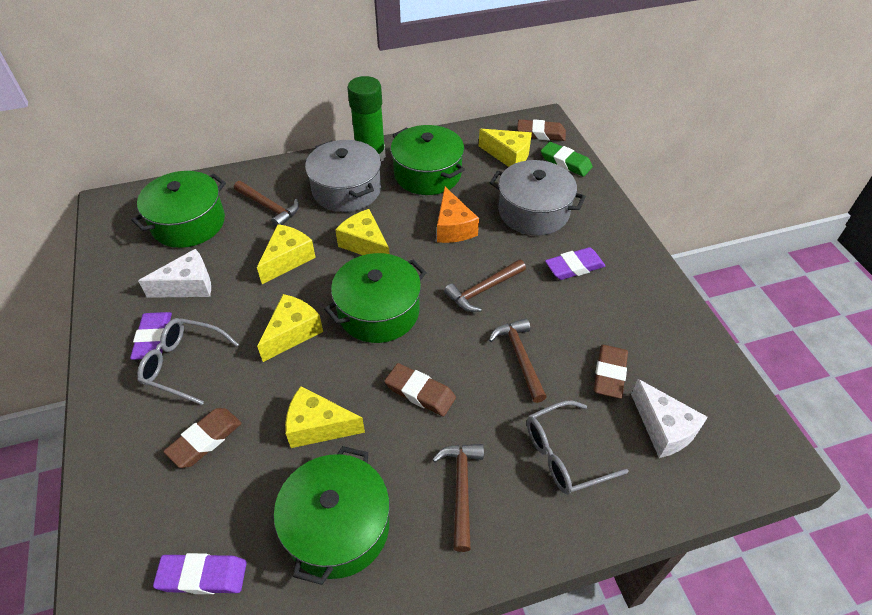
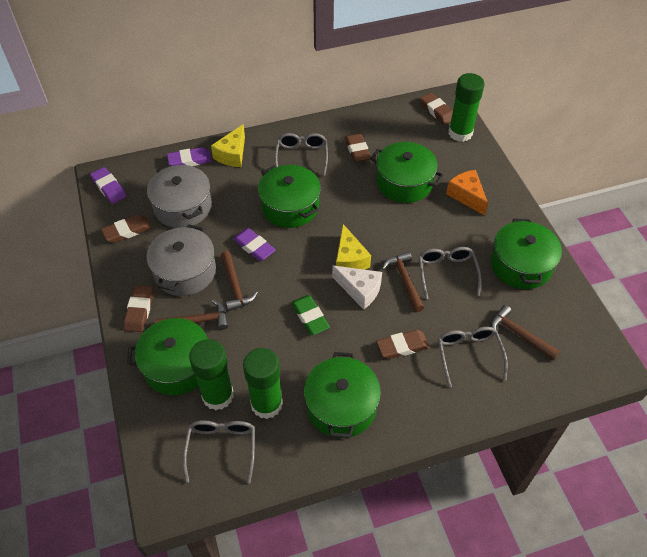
brown eraser: 4 -> 5
green glue stick: 1 -> 3
green pot: 4 -> 5
grey glasses: 2 -> 4
white cheese: 2 -> 1
yellow cheese: 5 -> 2

